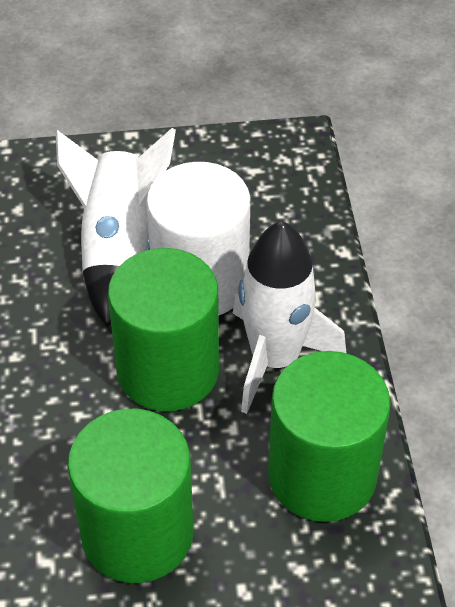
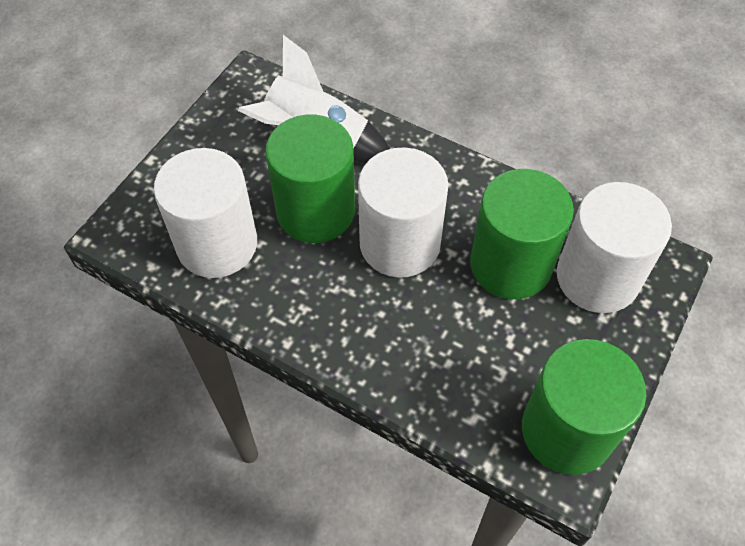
white cylinder: 1 -> 3
white rocket: 2 -> 1

